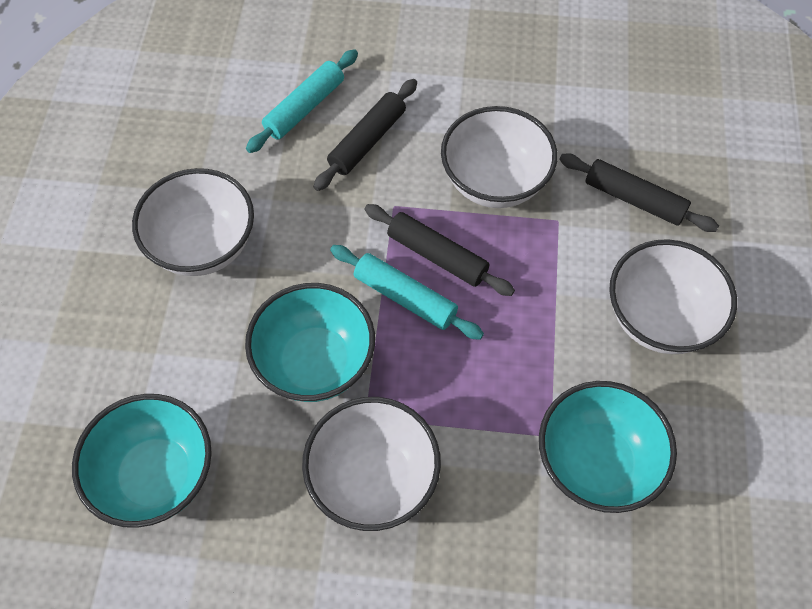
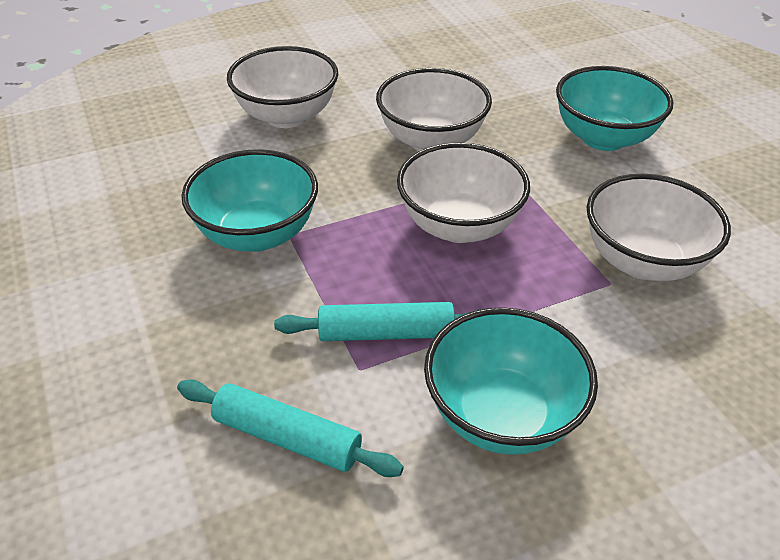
black rolling pin: 3 -> 0

